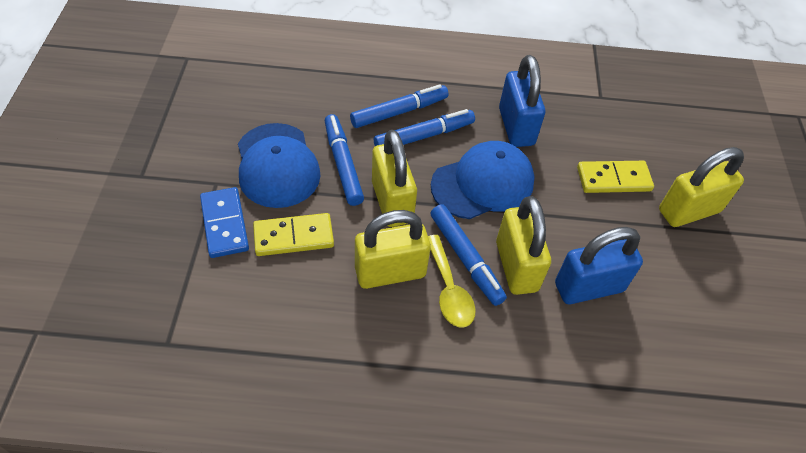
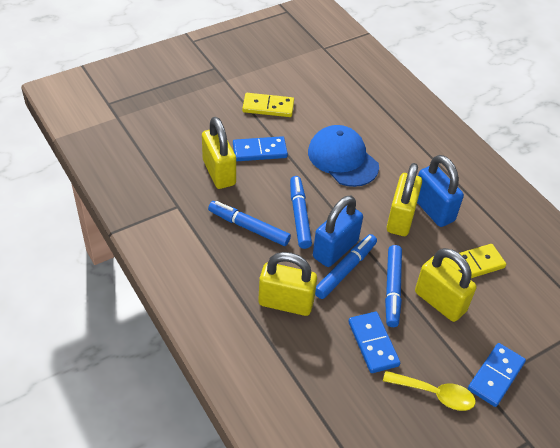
blue cap: 2 -> 1
blue domino: 1 -> 3

